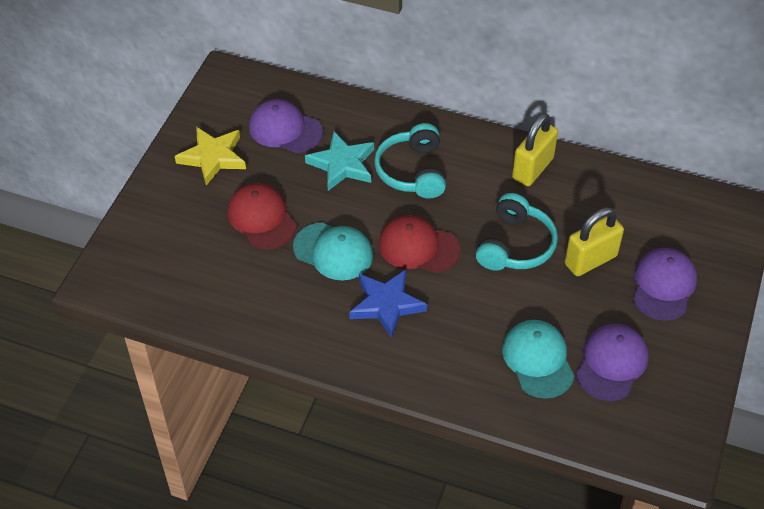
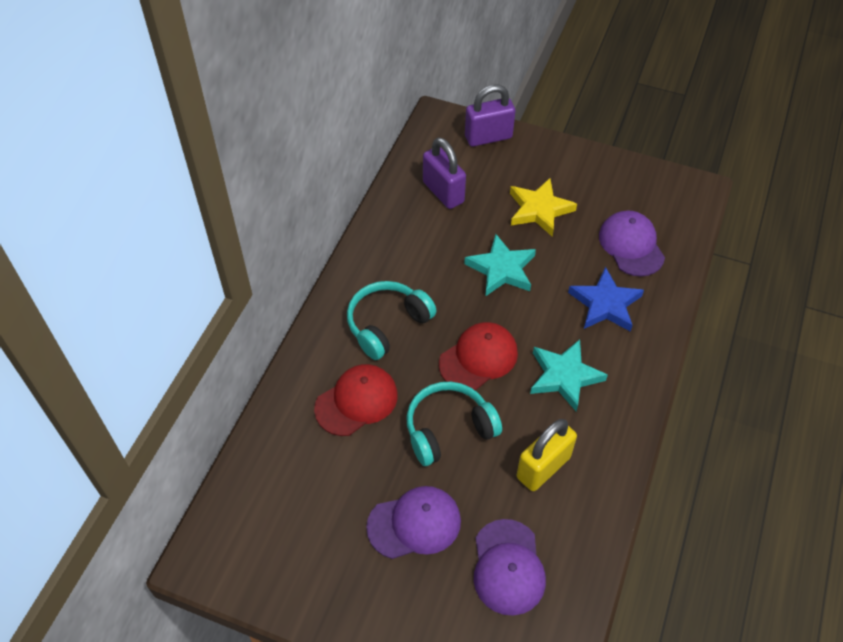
purple padlock: 0 -> 2
turquoise cap: 2 -> 0
turquoise star: 1 -> 2
yellow padlock: 2 -> 1

